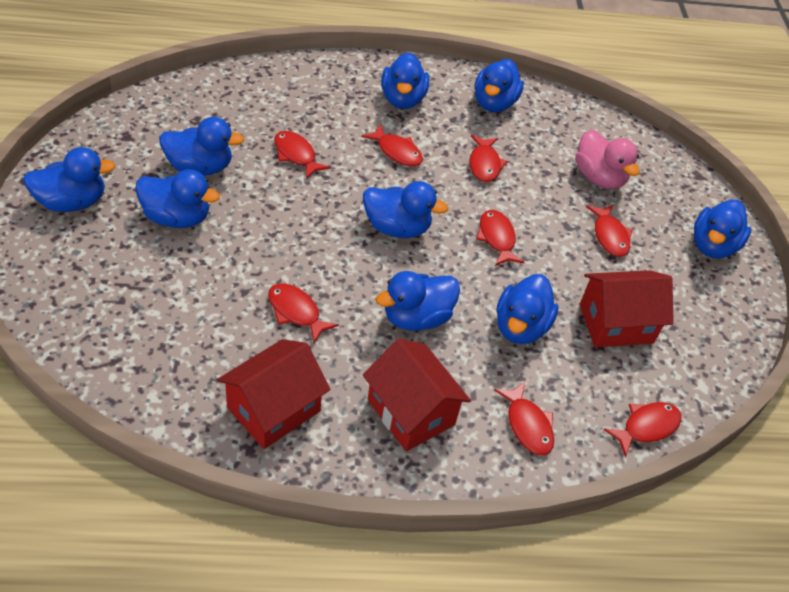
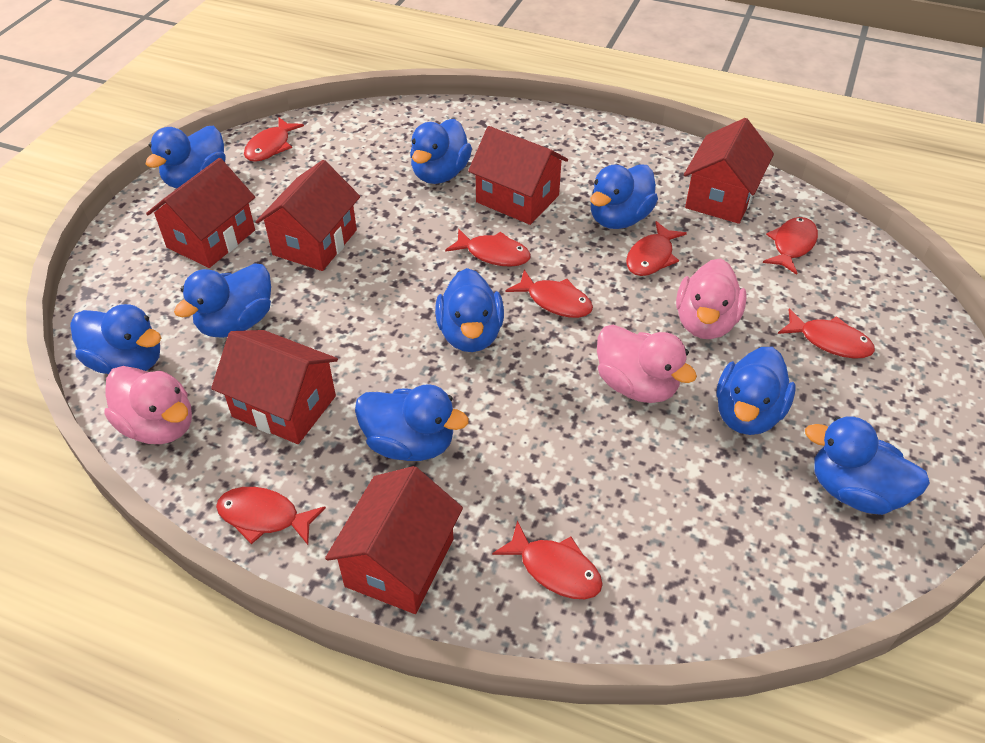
pink duck: 1 -> 3
red house: 3 -> 6

